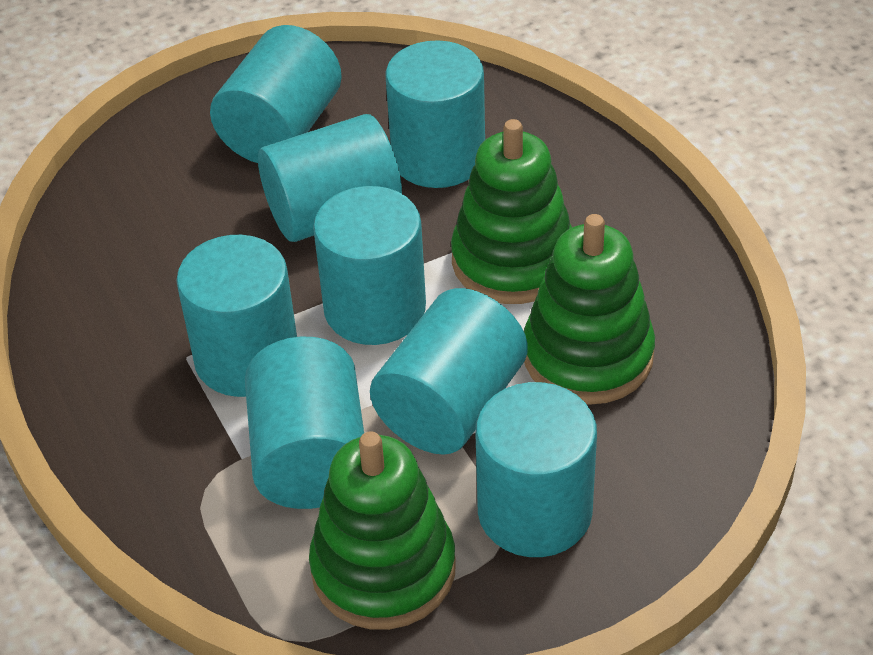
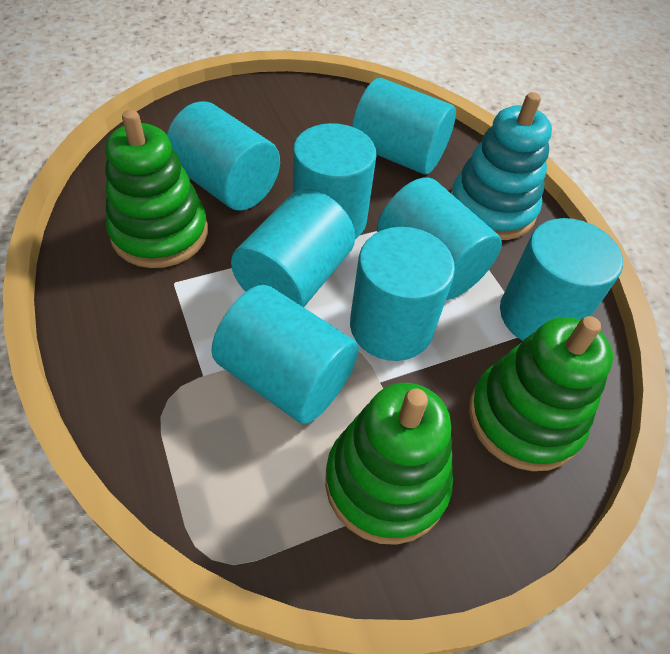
turquoise stacking toy: 0 -> 1

